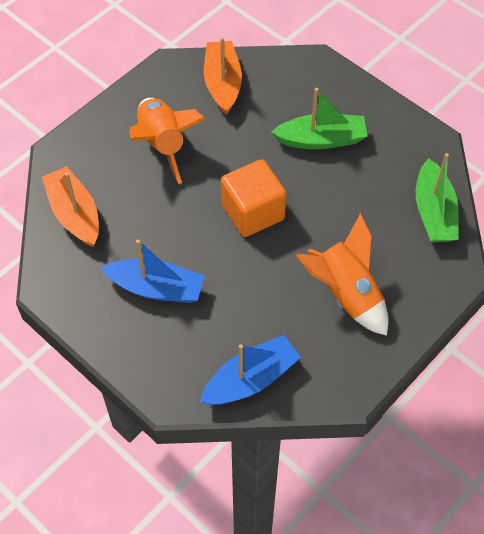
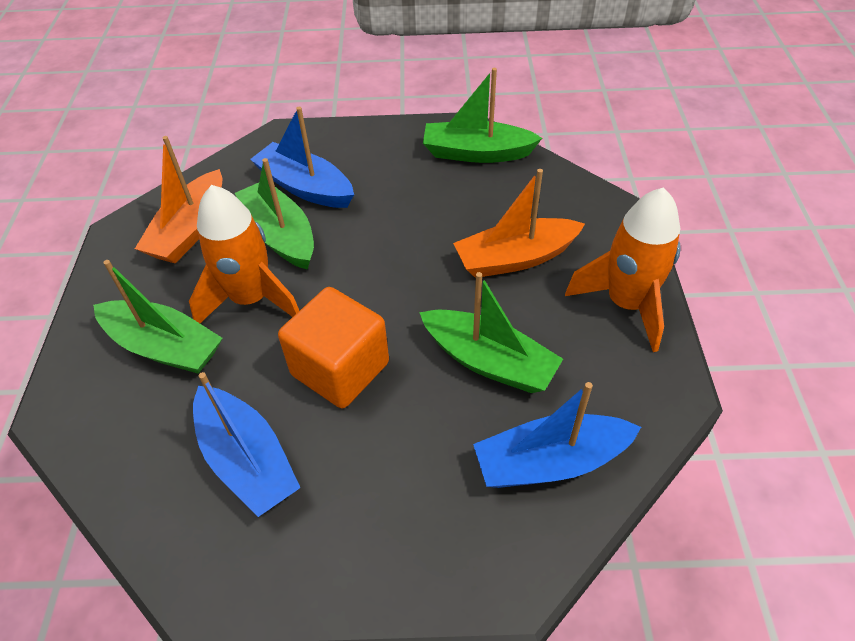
blue boat: 2 -> 3
green boat: 2 -> 4

